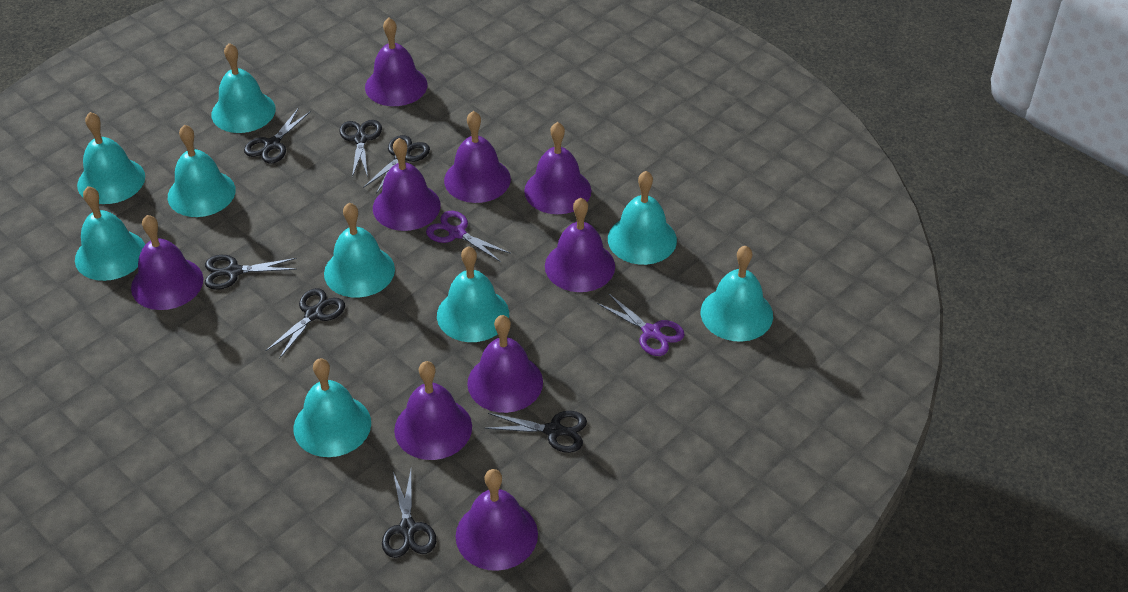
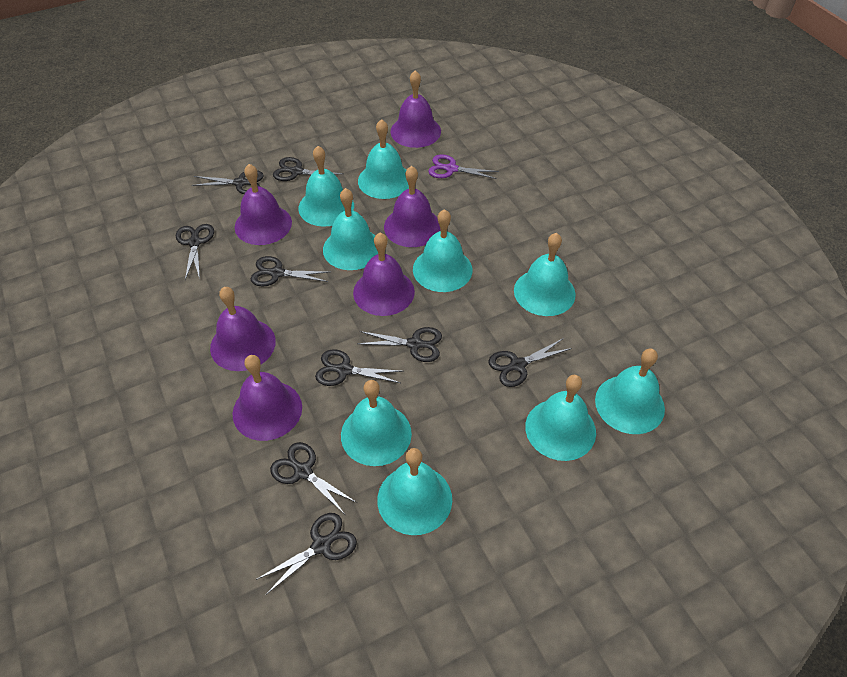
black scissors: 7 -> 9
purple bell: 9 -> 6
purple scissors: 2 -> 1

